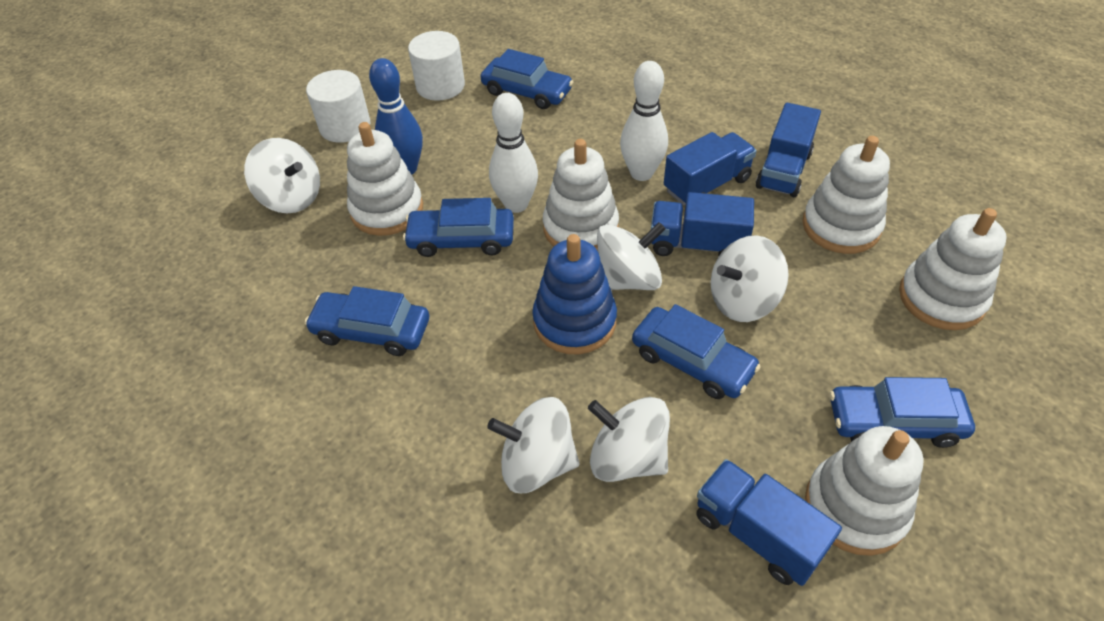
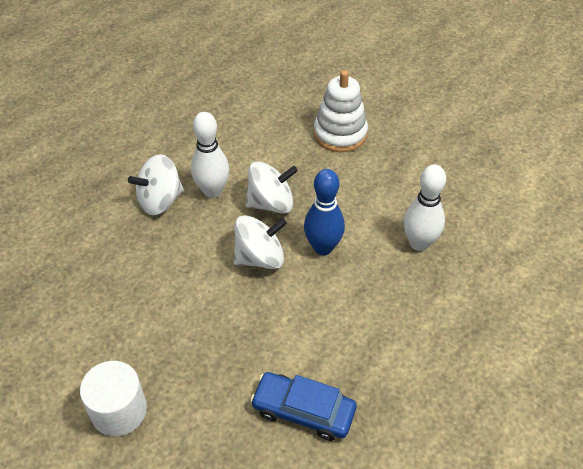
blue car: 5 -> 1
blue stacking toy: 1 -> 0
blue truck: 4 -> 0
white cylinder: 2 -> 1
white spinning top: 5 -> 3
white stacking toy: 5 -> 1

